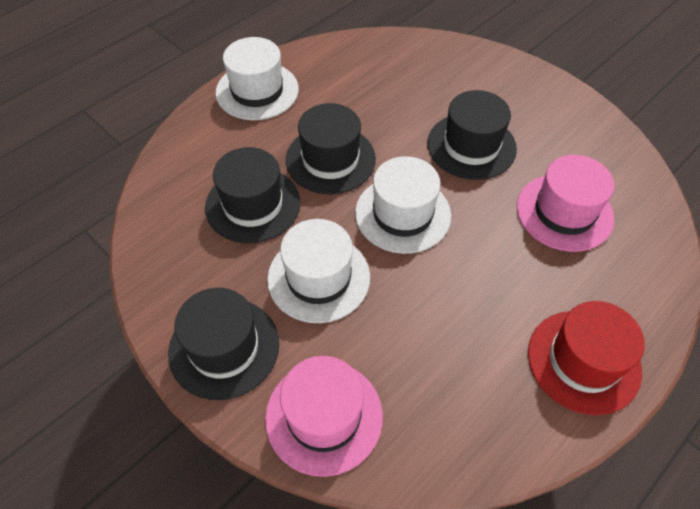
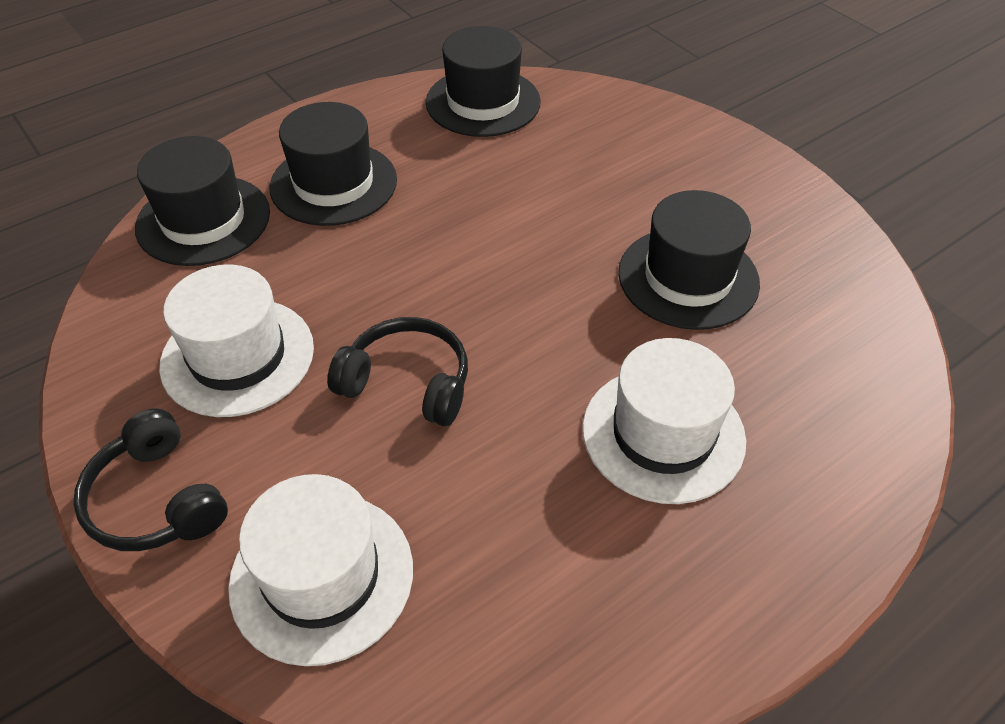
black headphones: 0 -> 2
pink hat: 2 -> 0
red hat: 1 -> 0

